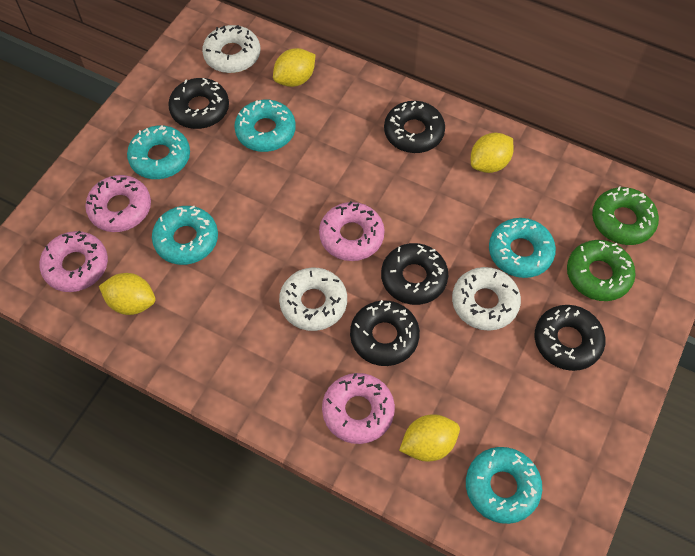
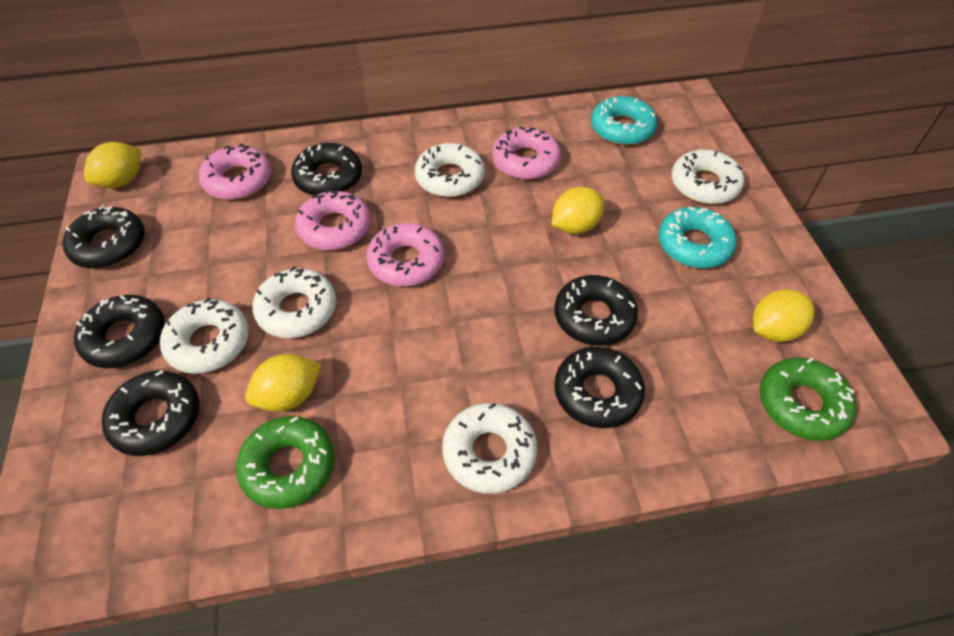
black donut: 5 -> 6
turquoise donut: 5 -> 2
white donut: 3 -> 5

